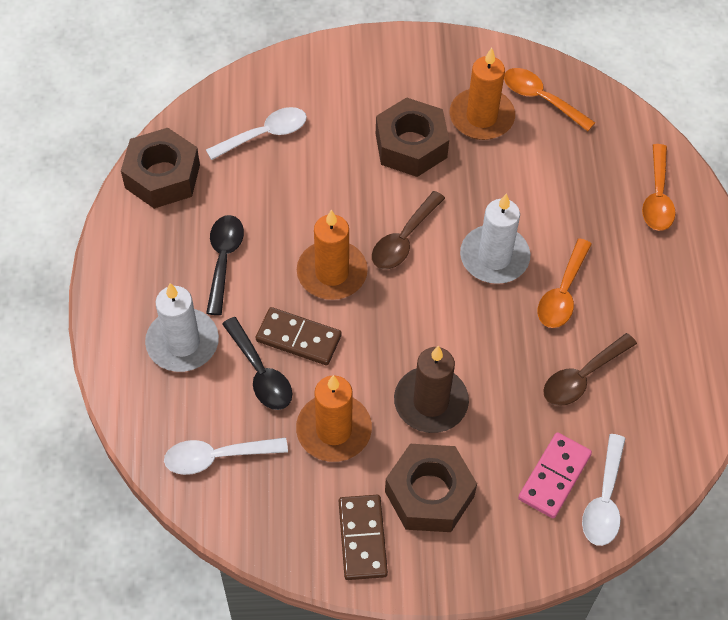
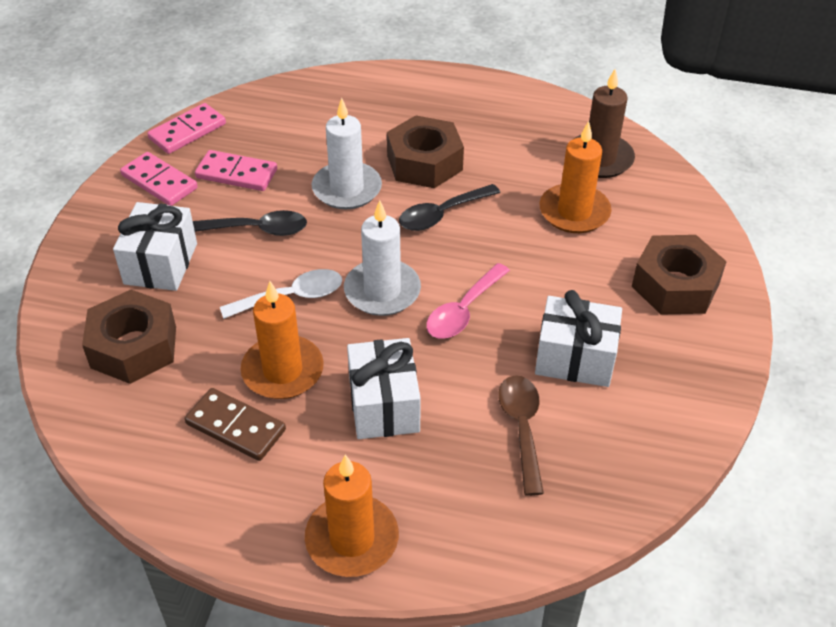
brown domino: 2 -> 1
brown spoon: 2 -> 1
orange spoon: 3 -> 0
pink domino: 1 -> 3
pink spoon: 0 -> 1
white gift: 0 -> 3
white spoon: 3 -> 1

